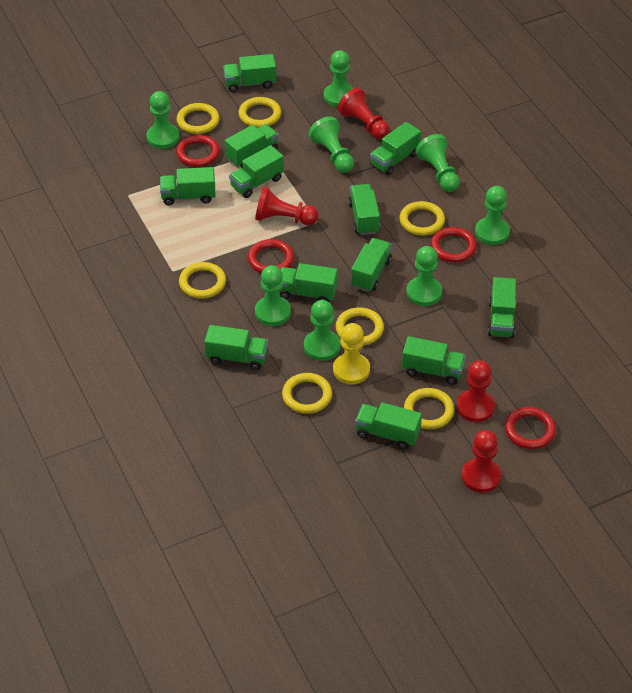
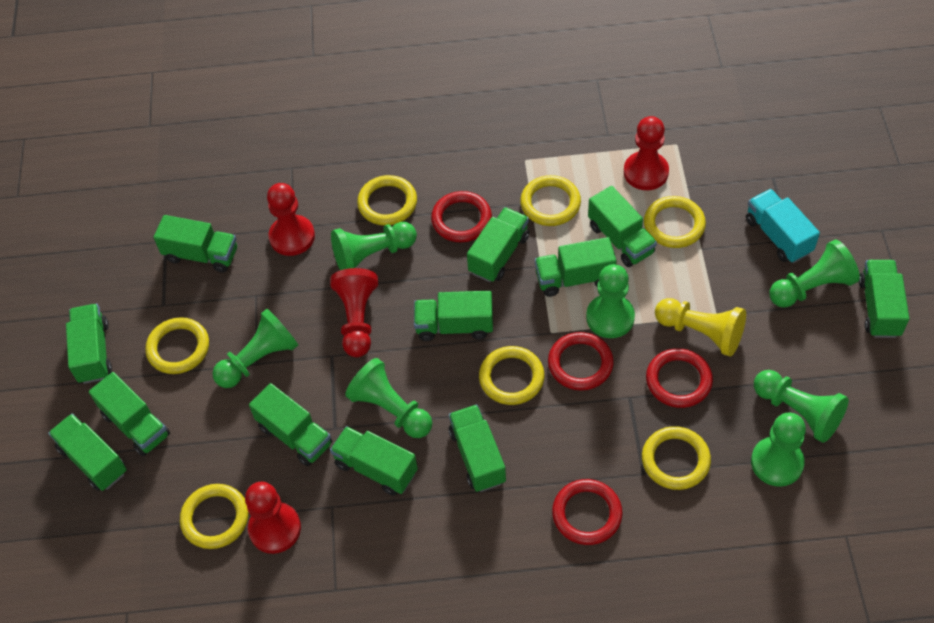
green pawn: 8 -> 7
turquoise truck: 0 -> 1

